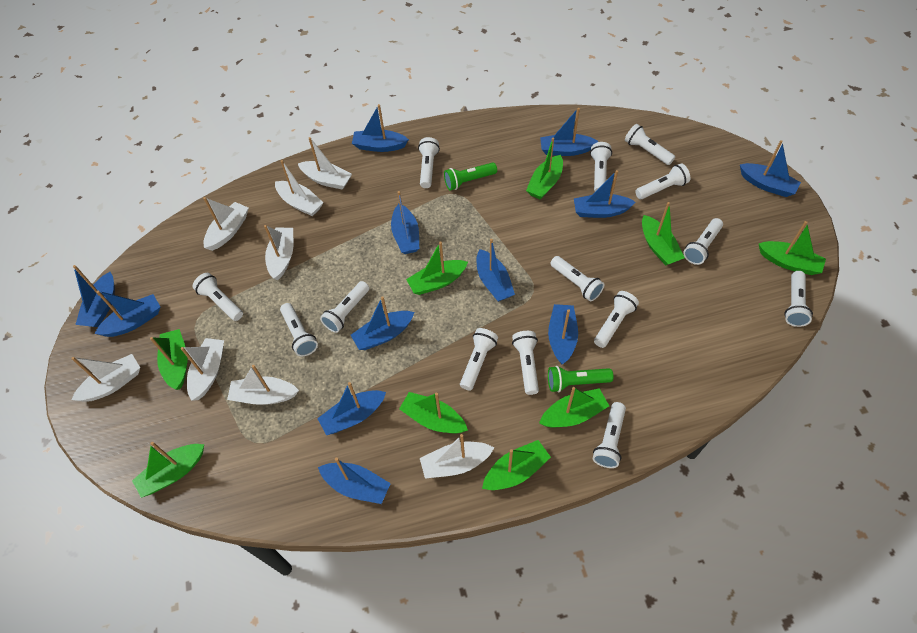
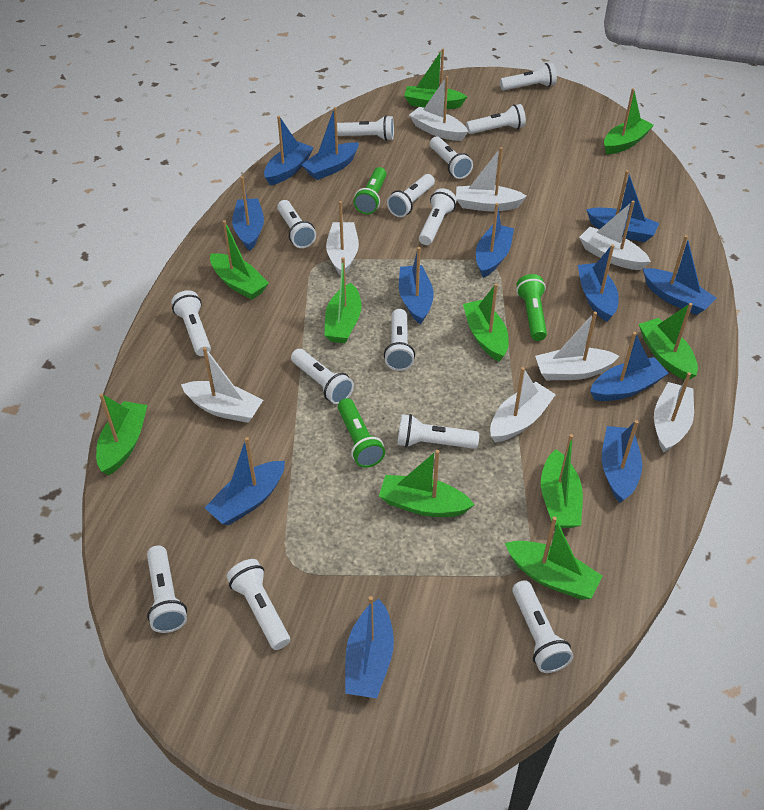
green boat: 9 -> 10
green flashlight: 2 -> 3

